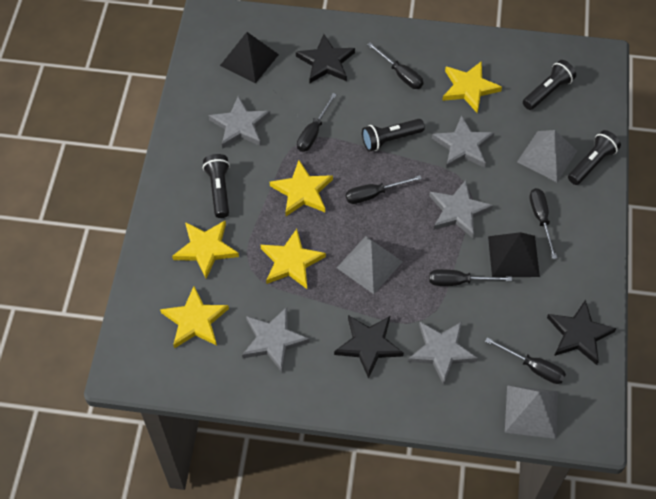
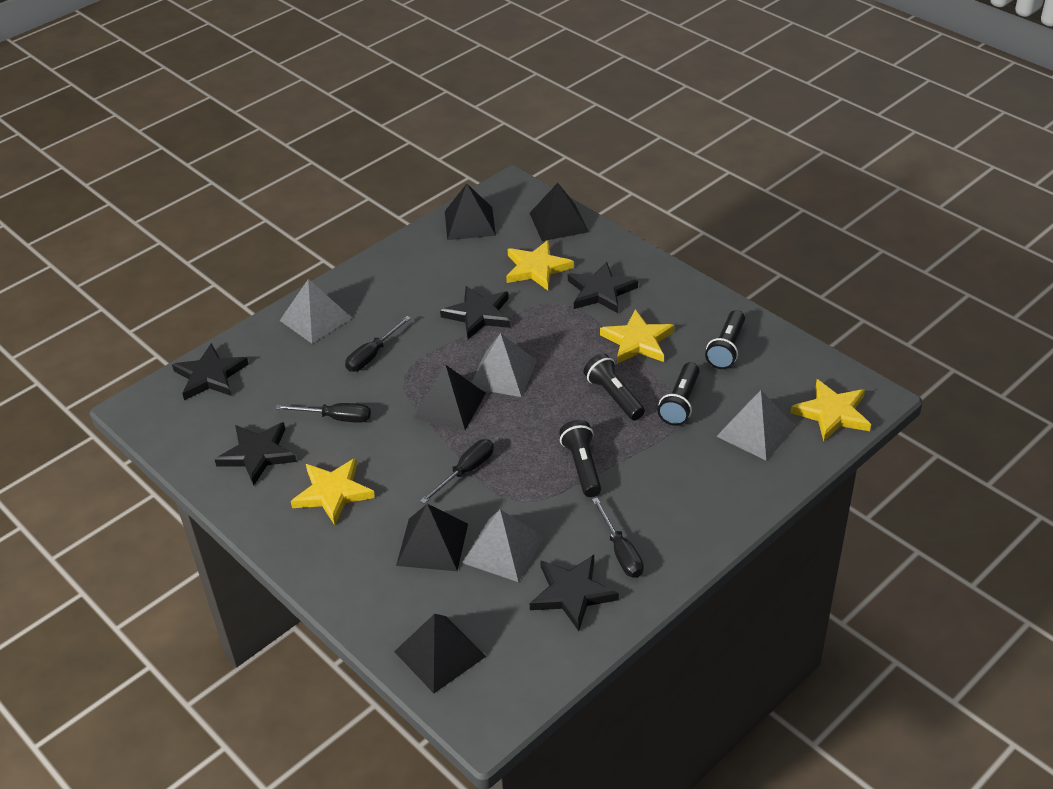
black pyramid: 2 -> 5
black screwdriver: 6 -> 4
black star: 3 -> 5
grey pyramid: 3 -> 4
grey star: 5 -> 0
yellow star: 5 -> 4

